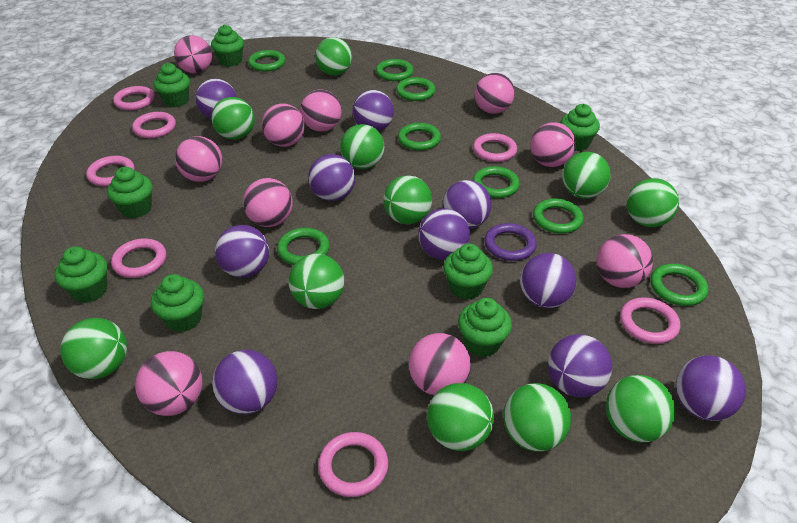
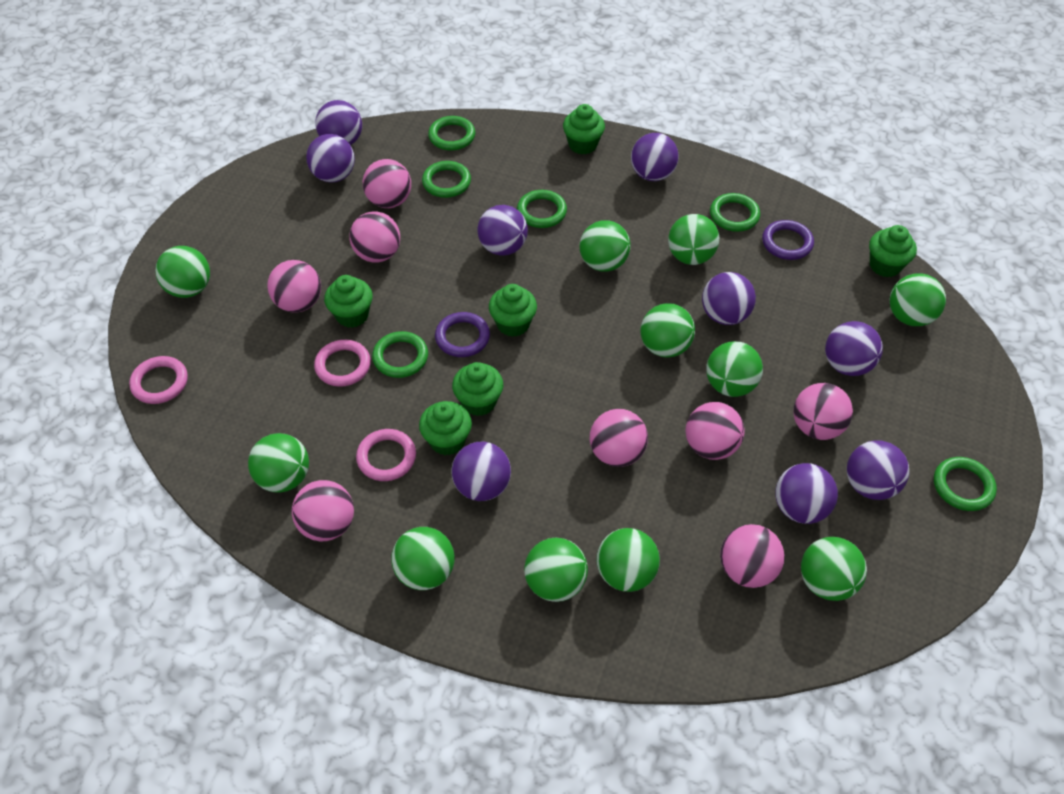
green cupcake: 8 -> 6
green ring: 8 -> 6
pink ball: 10 -> 8
pink ring: 7 -> 3
purple ball: 10 -> 9
purple ring: 1 -> 2

